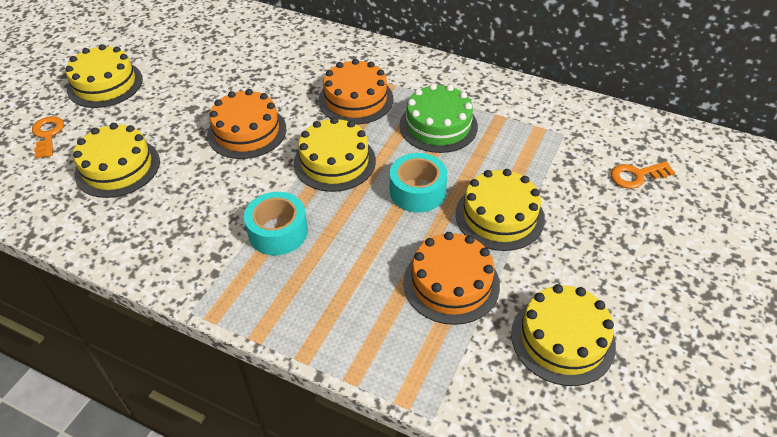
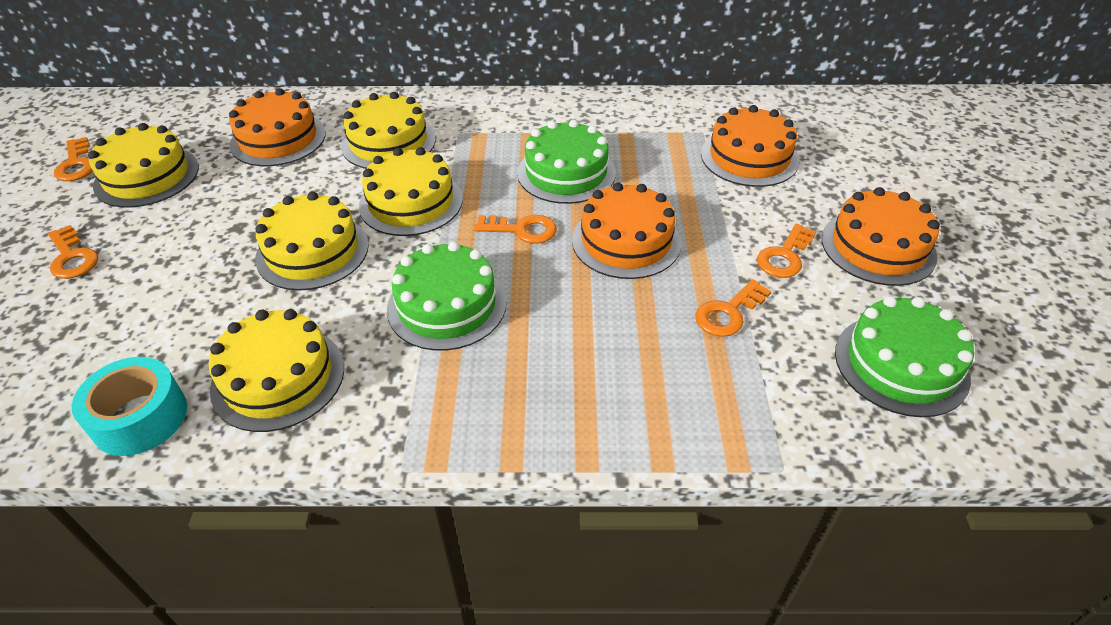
green cake: 1 -> 3
orange cake: 3 -> 4
orange key: 2 -> 5
turquoise tape: 2 -> 1

